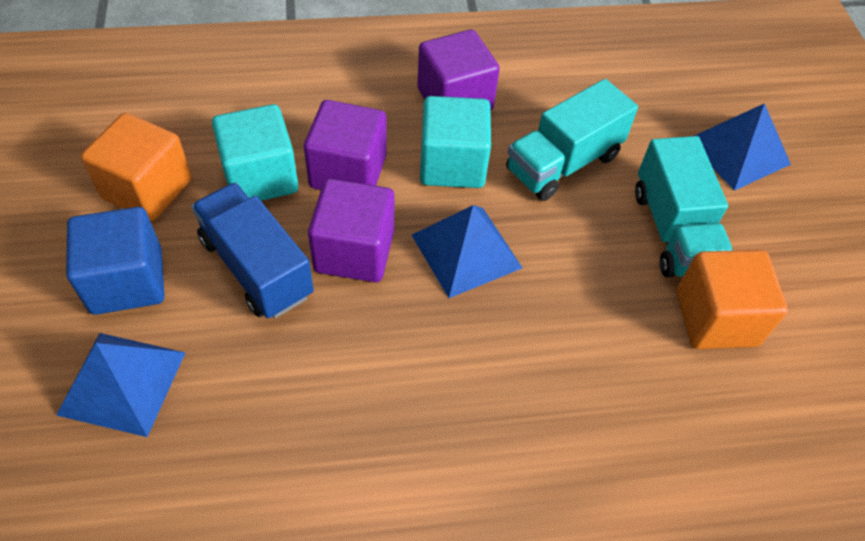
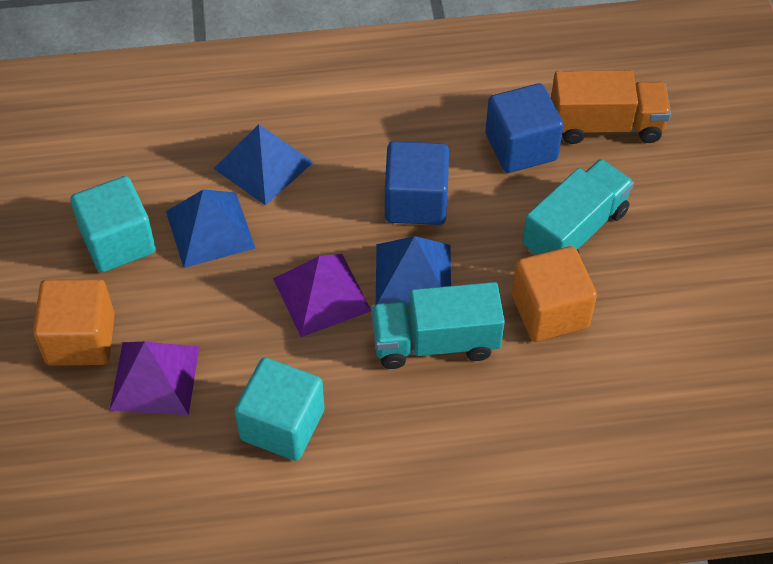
blue cube: 1 -> 2
blue truck: 1 -> 0
orange truck: 0 -> 1
purple cube: 3 -> 0
purple pyramid: 0 -> 2

